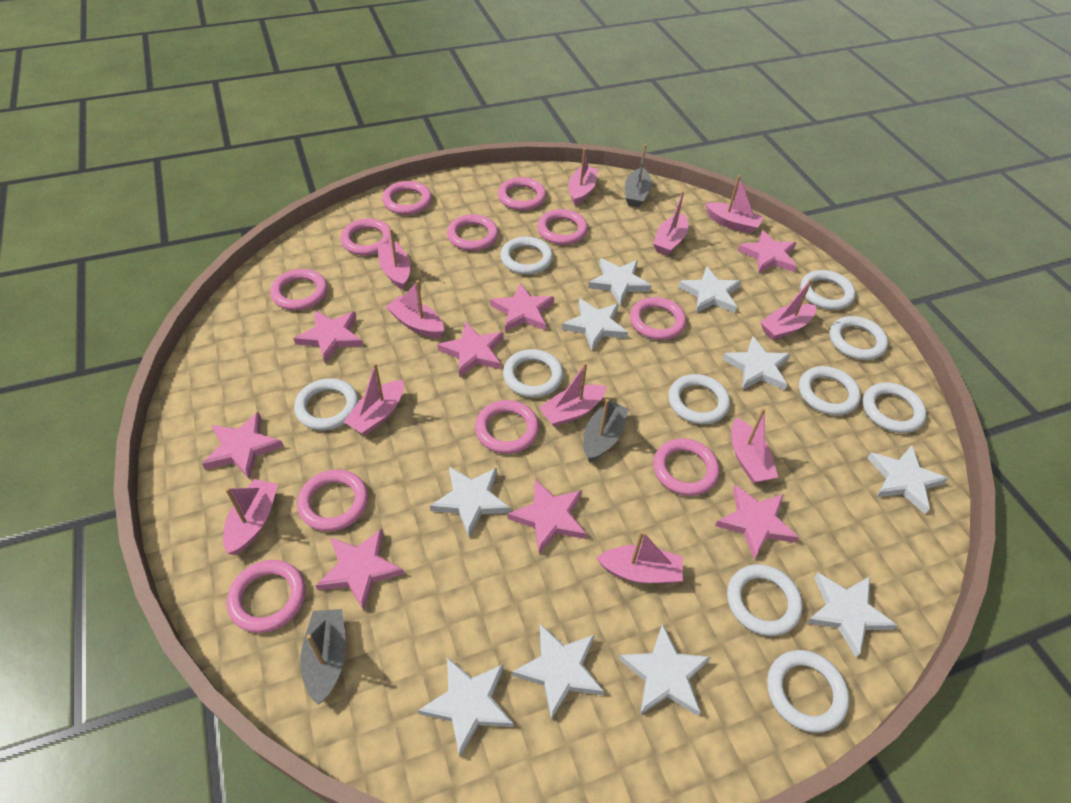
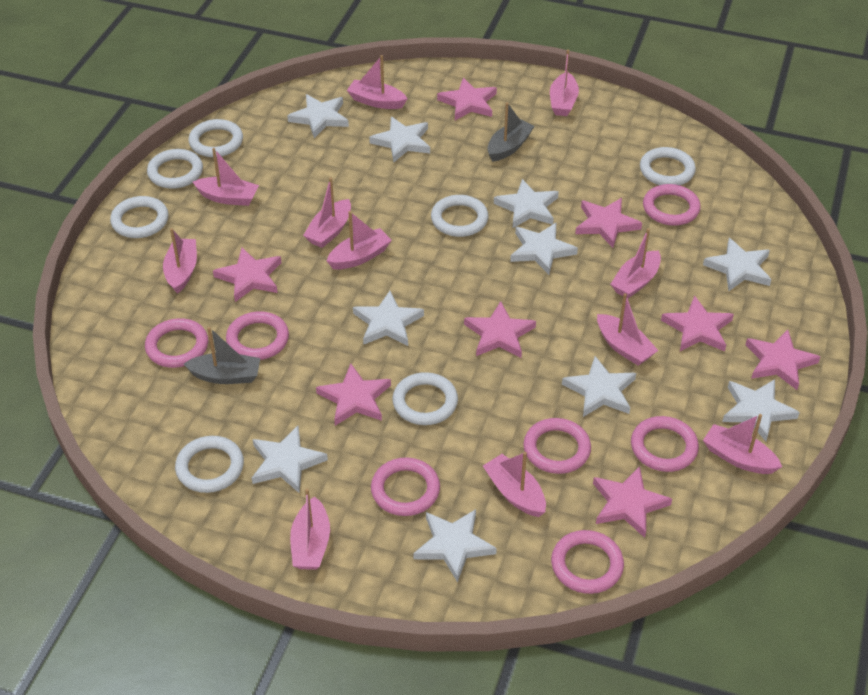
grey boat: 3 -> 2
pink ring: 11 -> 7
white ring: 10 -> 7

